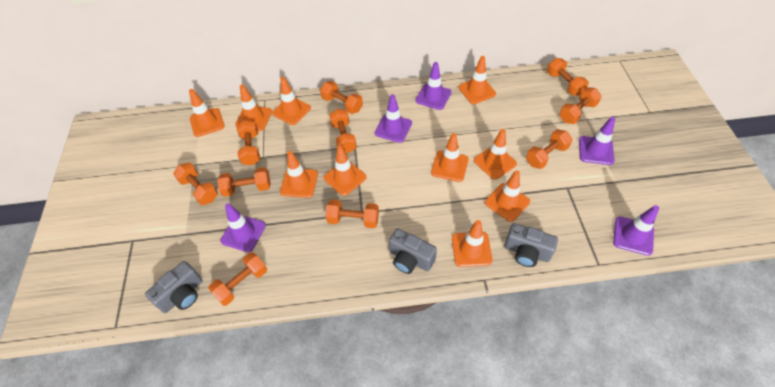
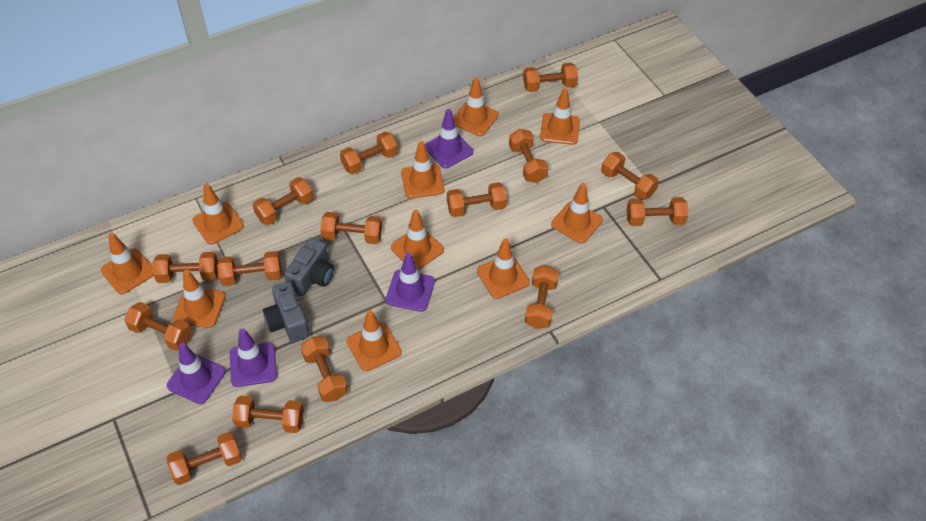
grey camera: 3 -> 2
orange dumbbell: 10 -> 15
purple traffic cone: 5 -> 4

